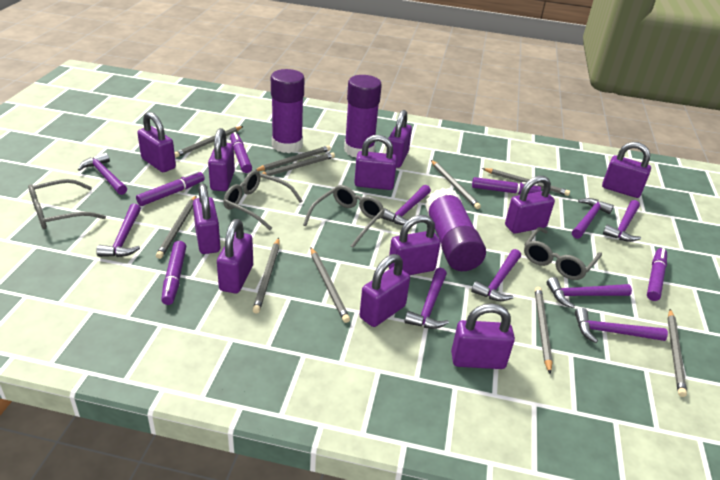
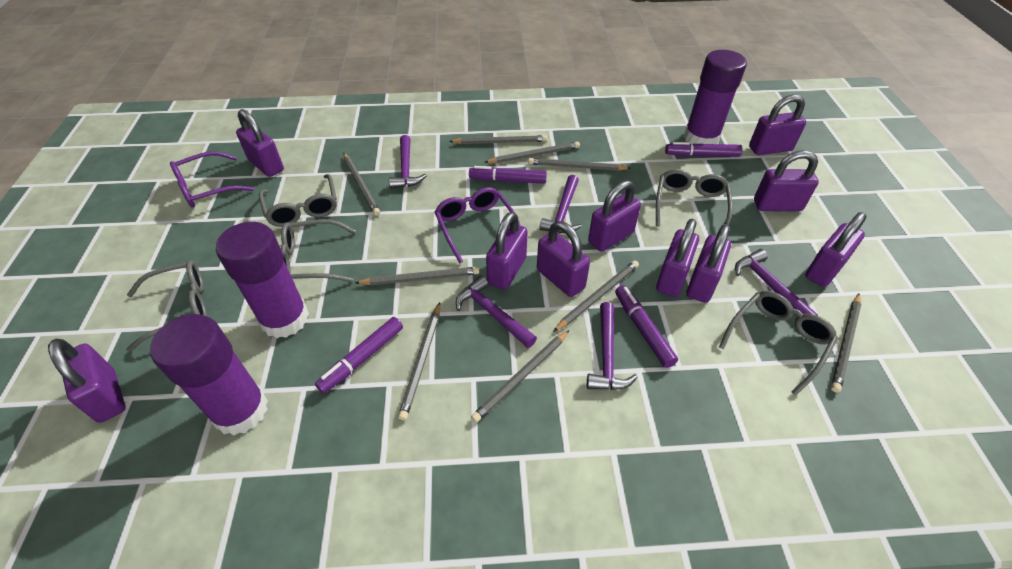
grey glasses: 4 -> 5
grey pencil: 10 -> 9
purple glasses: 0 -> 2
purple hammer: 9 -> 5
purple marker: 5 -> 4
purple padlock: 11 -> 10

